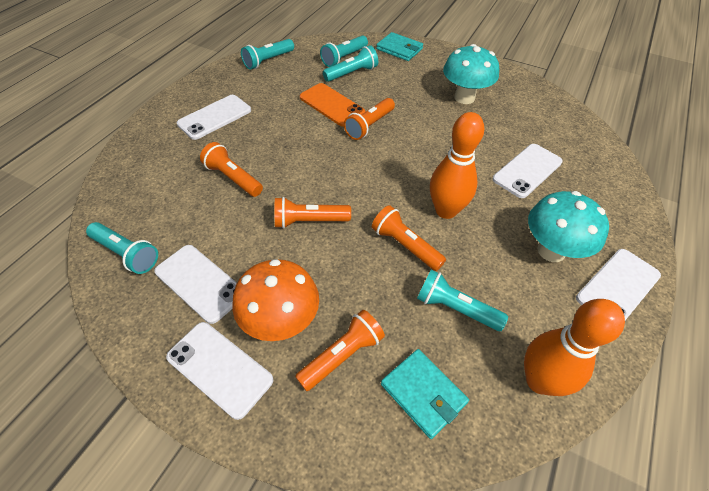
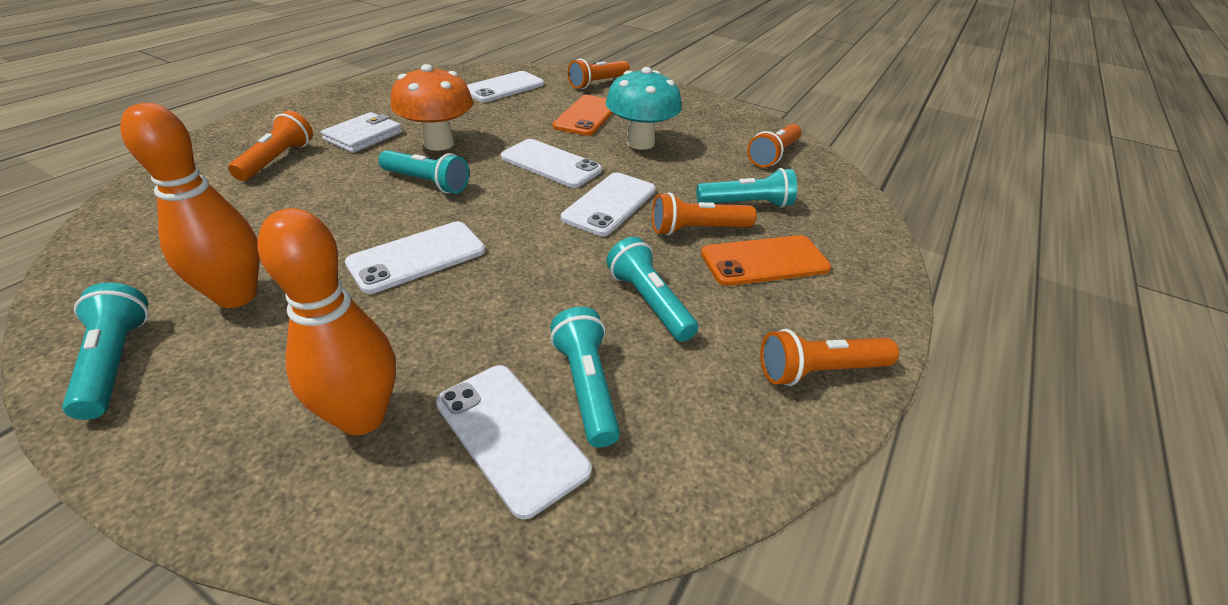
orange phone: 1 -> 2
turquoise mushroom: 2 -> 1
turquoise wallet: 2 -> 0
white wallet: 0 -> 1

